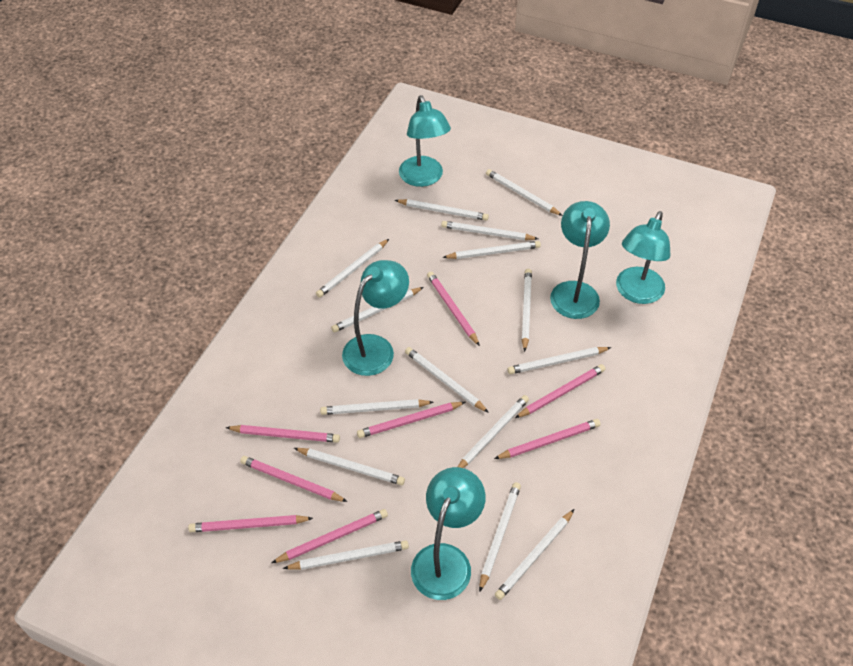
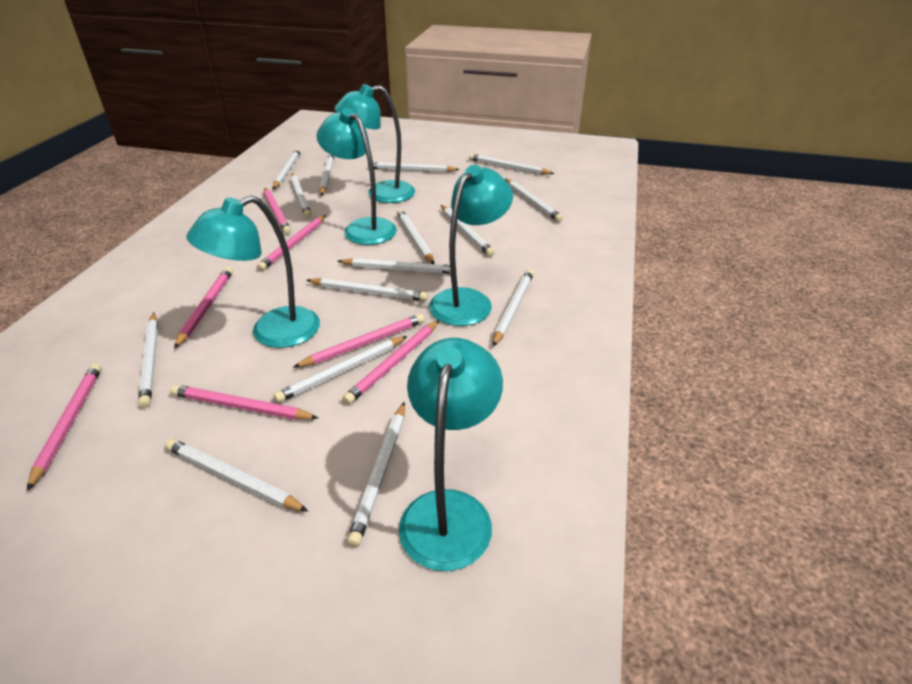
pink pencil: 8 -> 7

